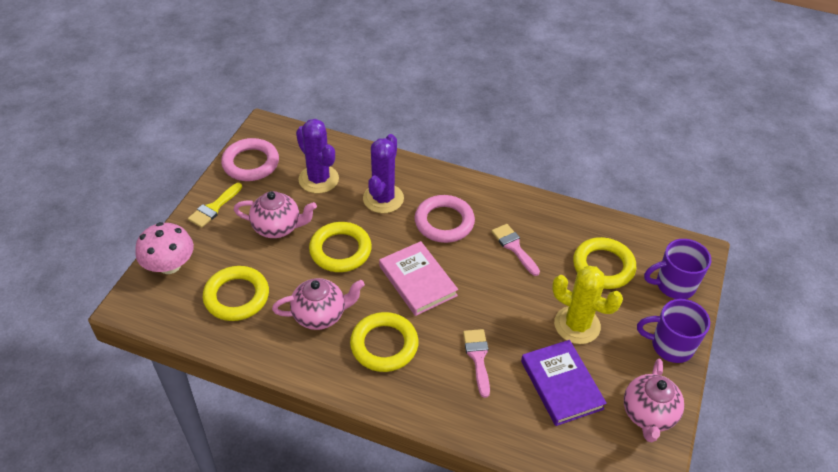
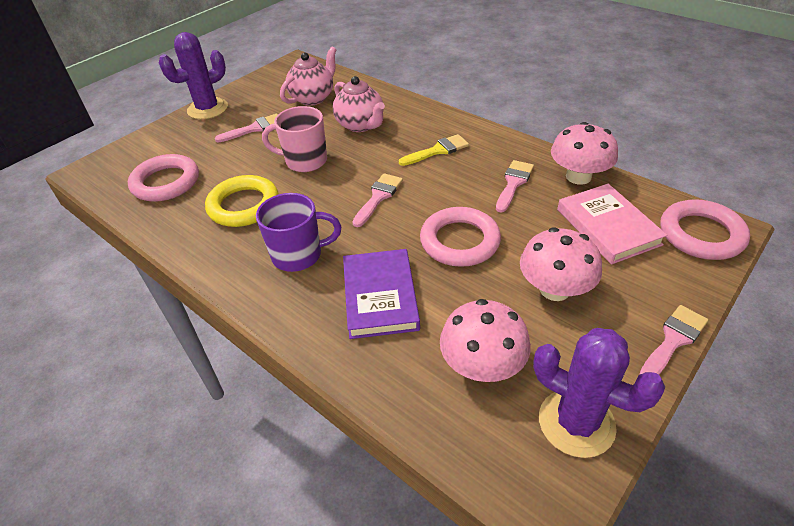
pink brush: 2 -> 4
pink mug: 0 -> 1
pink mushroom: 1 -> 3
pink ring: 2 -> 3
pink teapot: 3 -> 2
purple mug: 2 -> 1
yellow cactus: 1 -> 0
yellow ring: 4 -> 1

